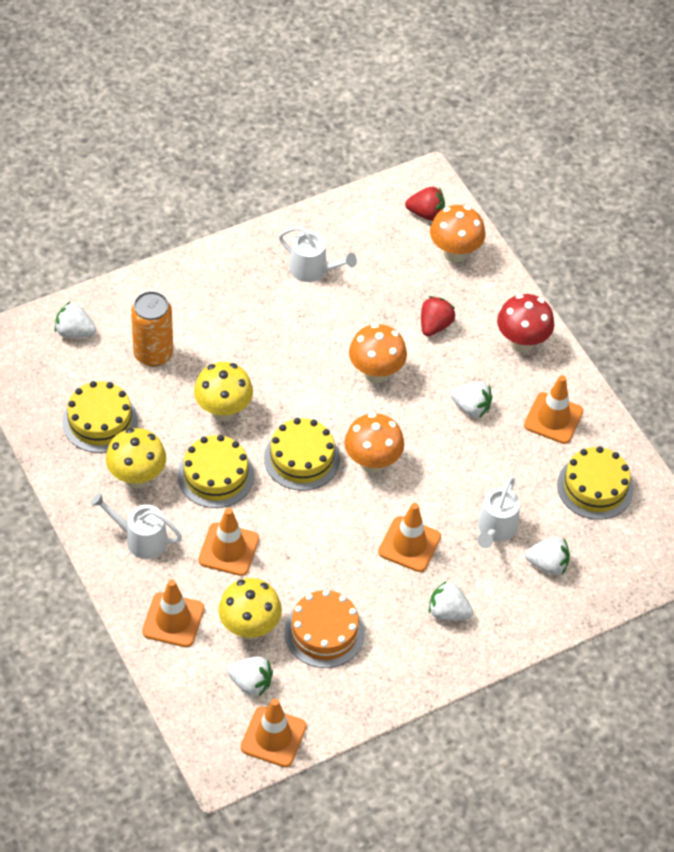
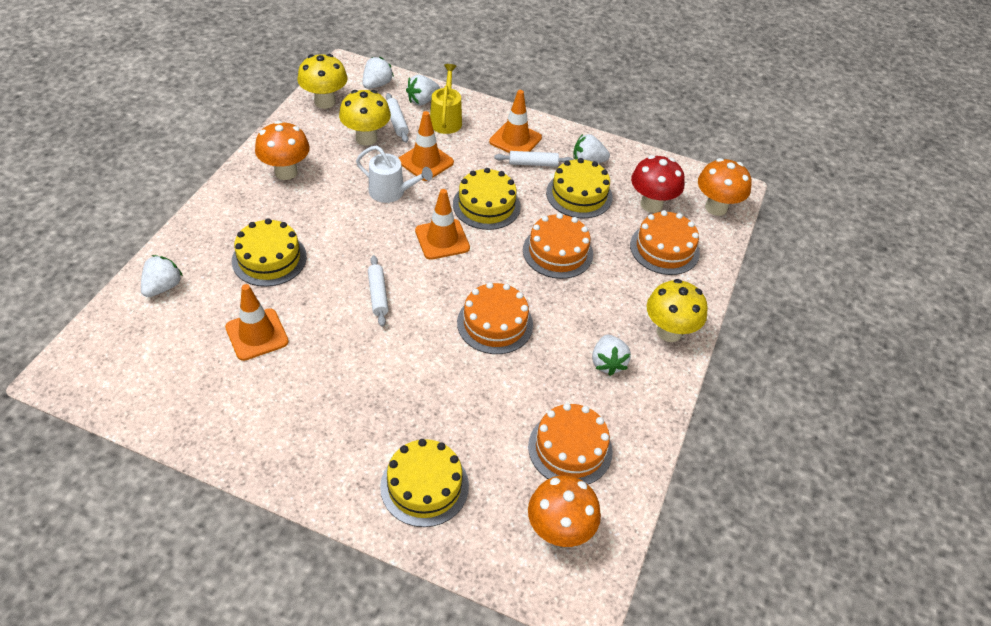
orange cake: 1 -> 4
orange can: 1 -> 0
orange traffic cone: 5 -> 4
red strawberry: 2 -> 0
white rolling pin: 0 -> 3
white watering can: 3 -> 1
yellow watering can: 0 -> 1

